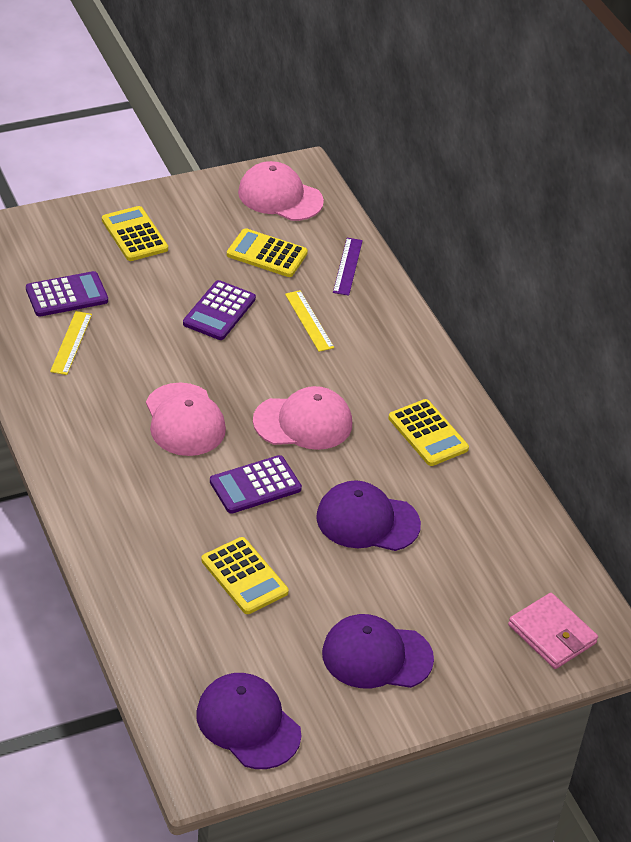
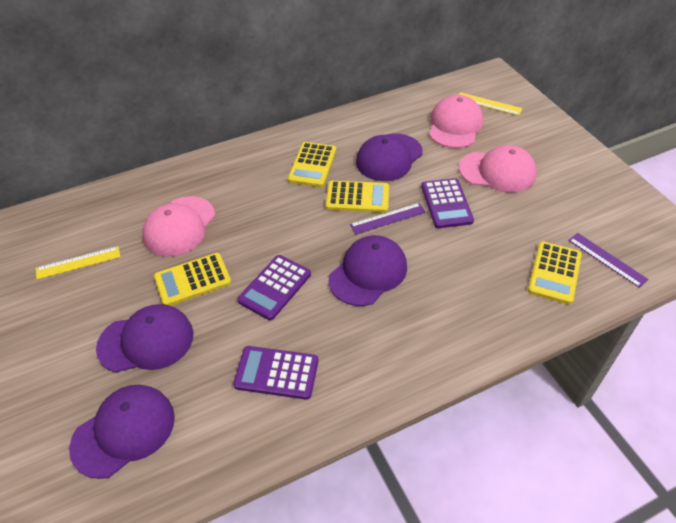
pink wallet: 1 -> 0
purple cap: 3 -> 4
purple ruler: 1 -> 2

